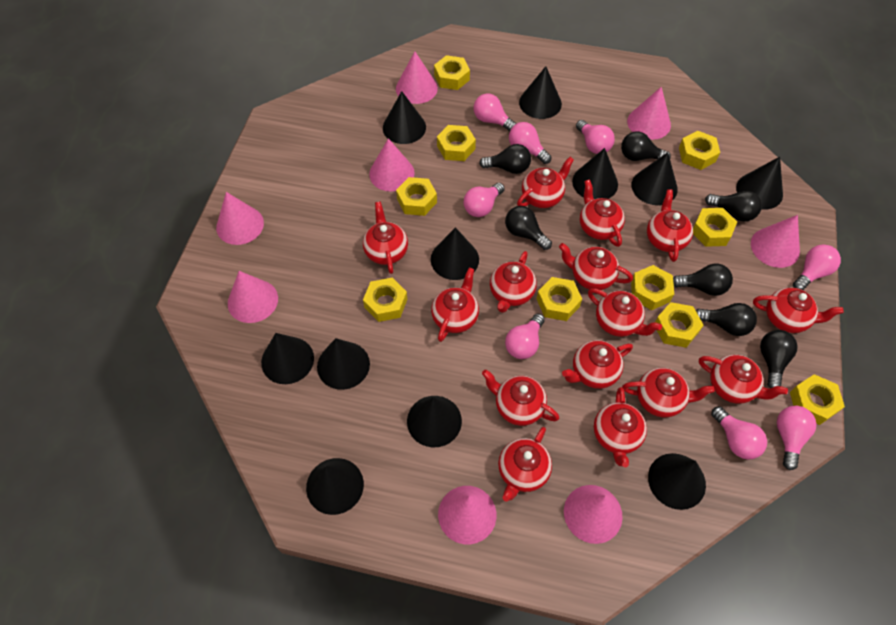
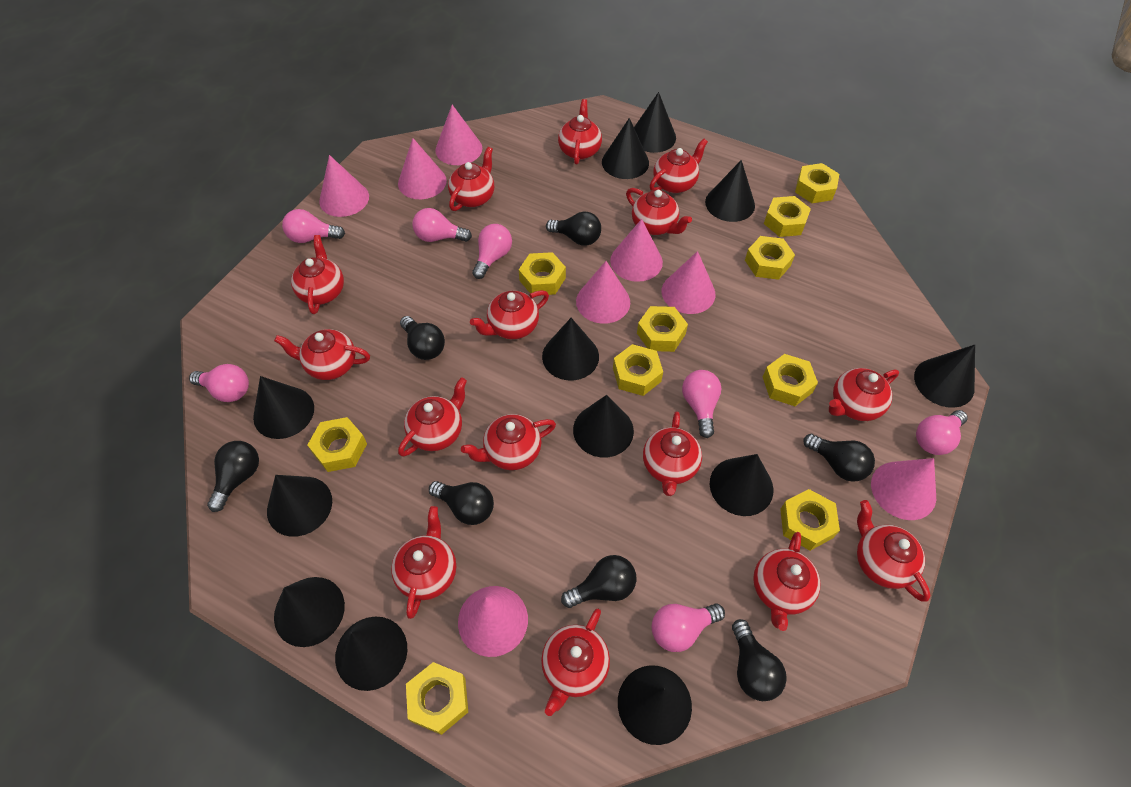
black cone: 11 -> 12
pink light bulb: 8 -> 7

